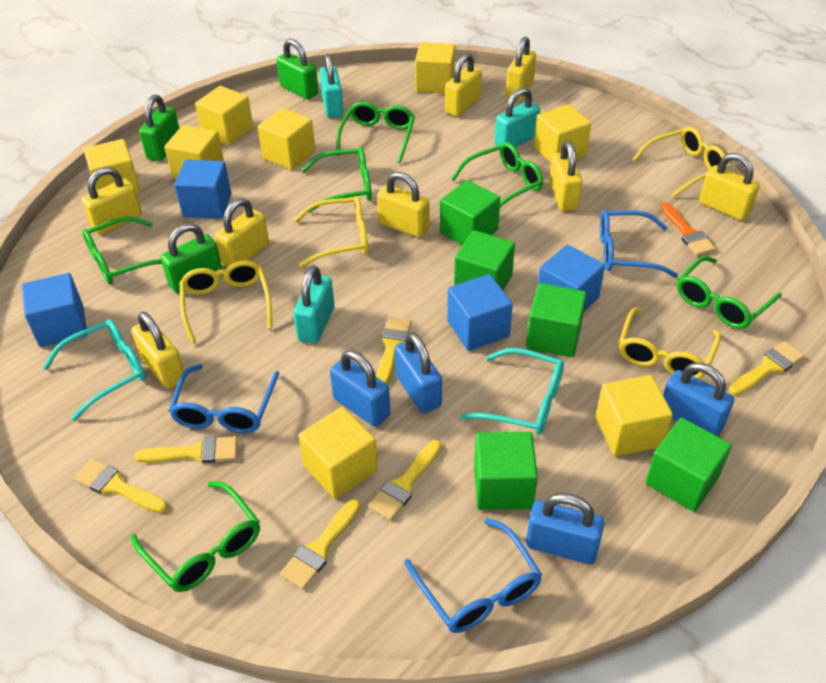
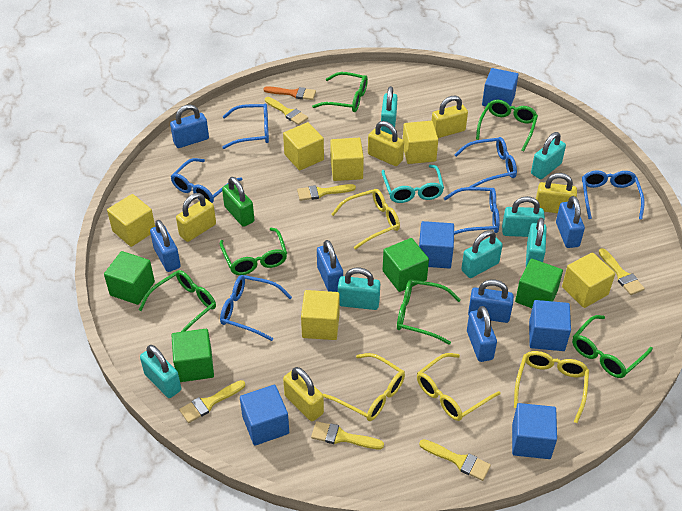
blue cube: 4 -> 5
blue glasses: 3 -> 6
blue padlock: 4 -> 6
green cube: 5 -> 4
green padlock: 3 -> 1
turquoise glasses: 2 -> 1
turquoise padlock: 3 -> 7
yellow cube: 8 -> 6
yellow padlock: 8 -> 5

